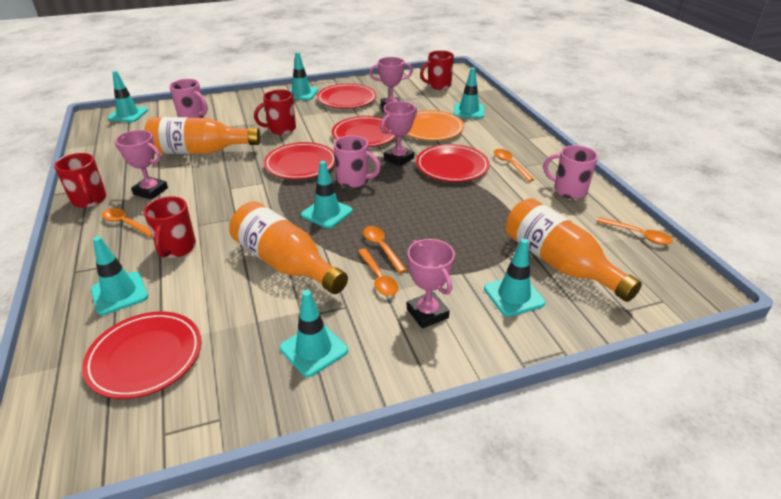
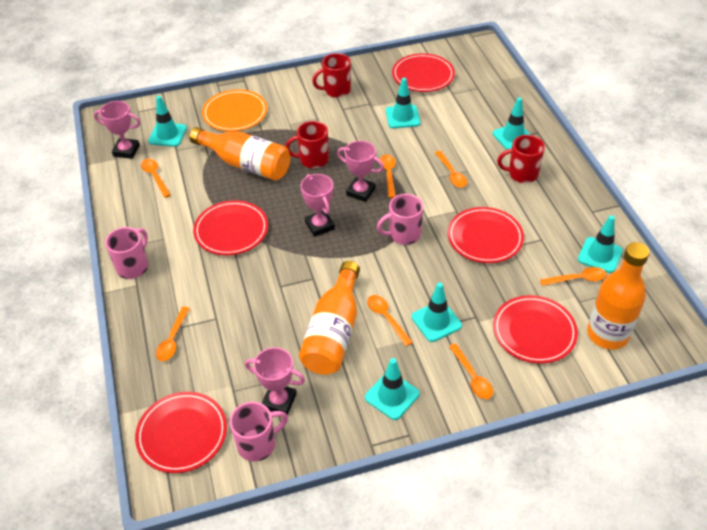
orange spoon: 5 -> 7
red mug: 4 -> 3
turquoise traffic cone: 7 -> 6

